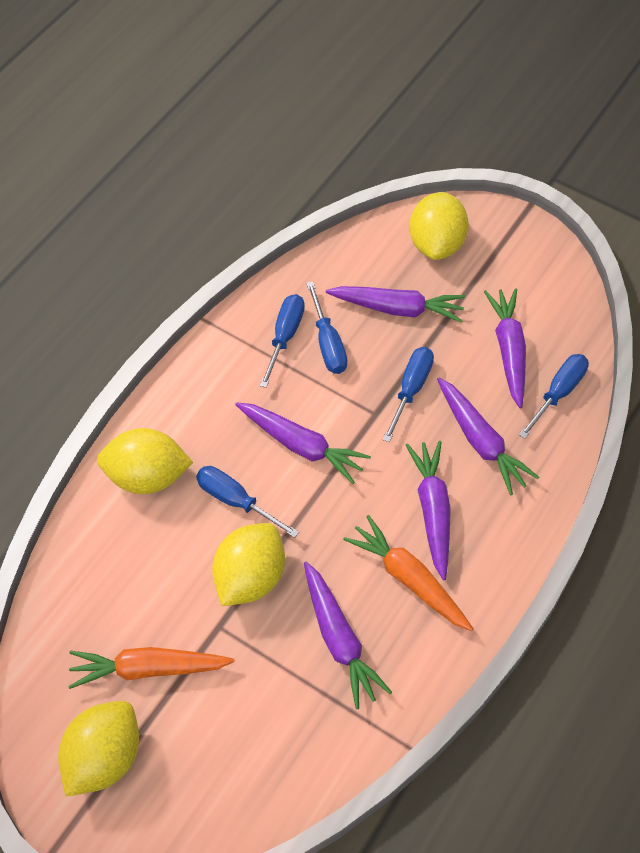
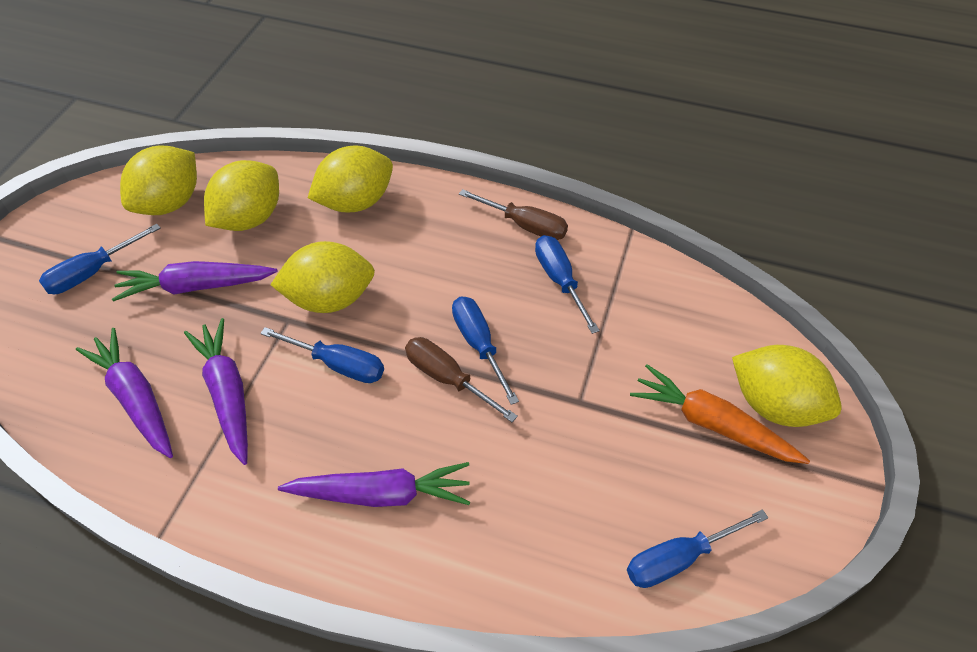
brown screwdriver: 0 -> 2
orange carrot: 2 -> 1
purple carrot: 6 -> 4
yellow lemon: 4 -> 5

